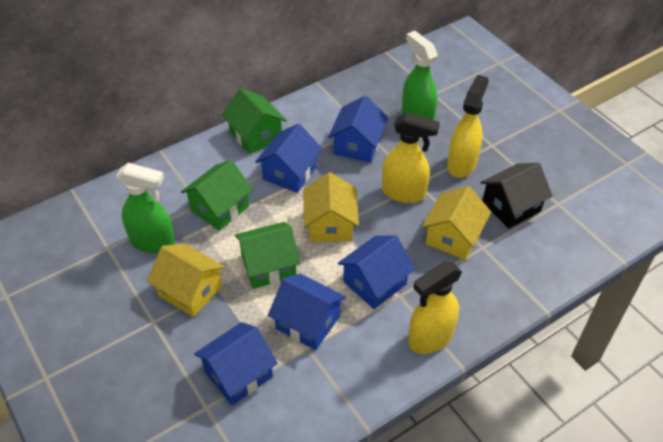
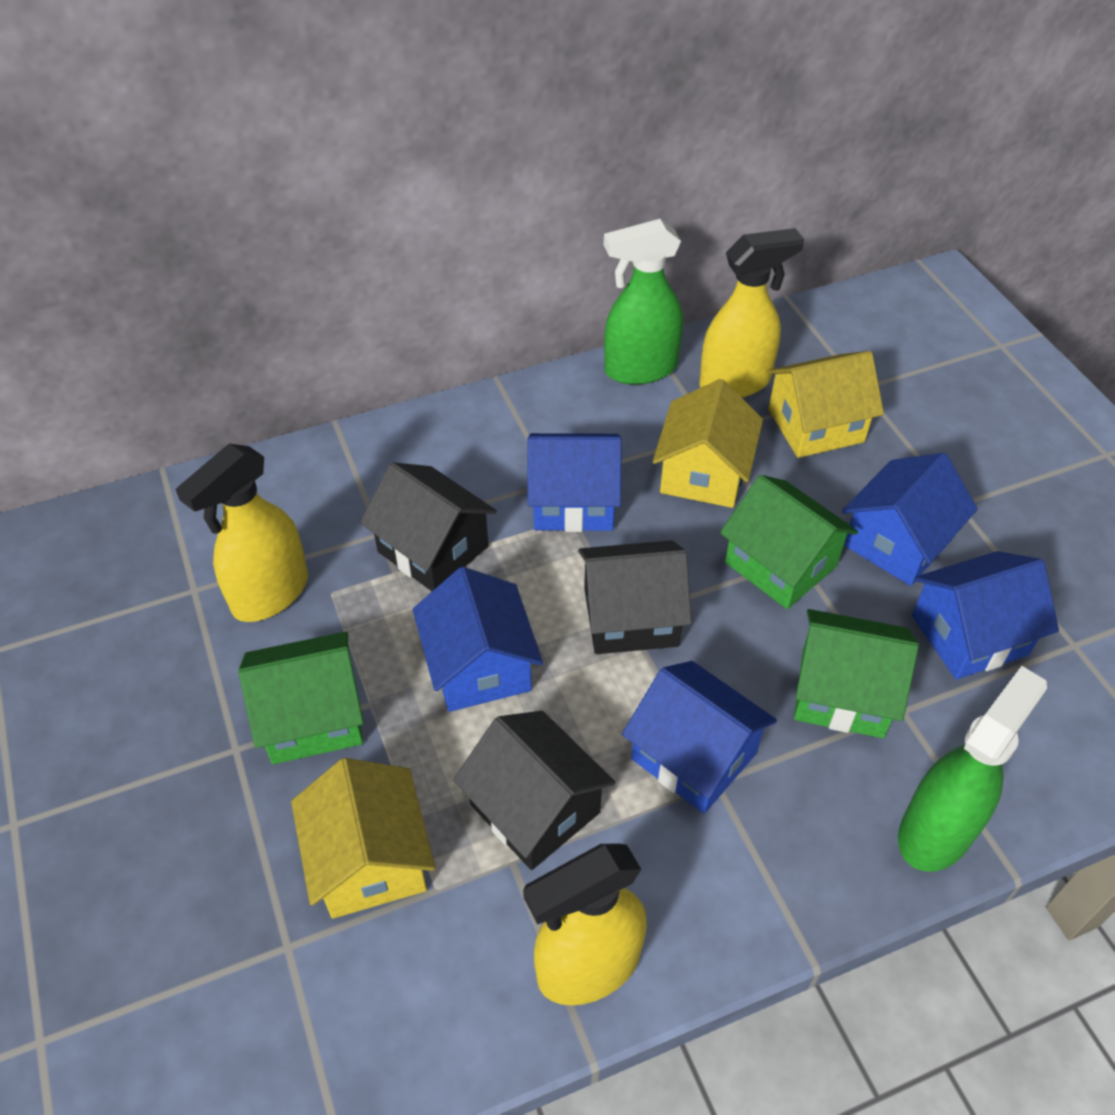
black house: 1 -> 3

